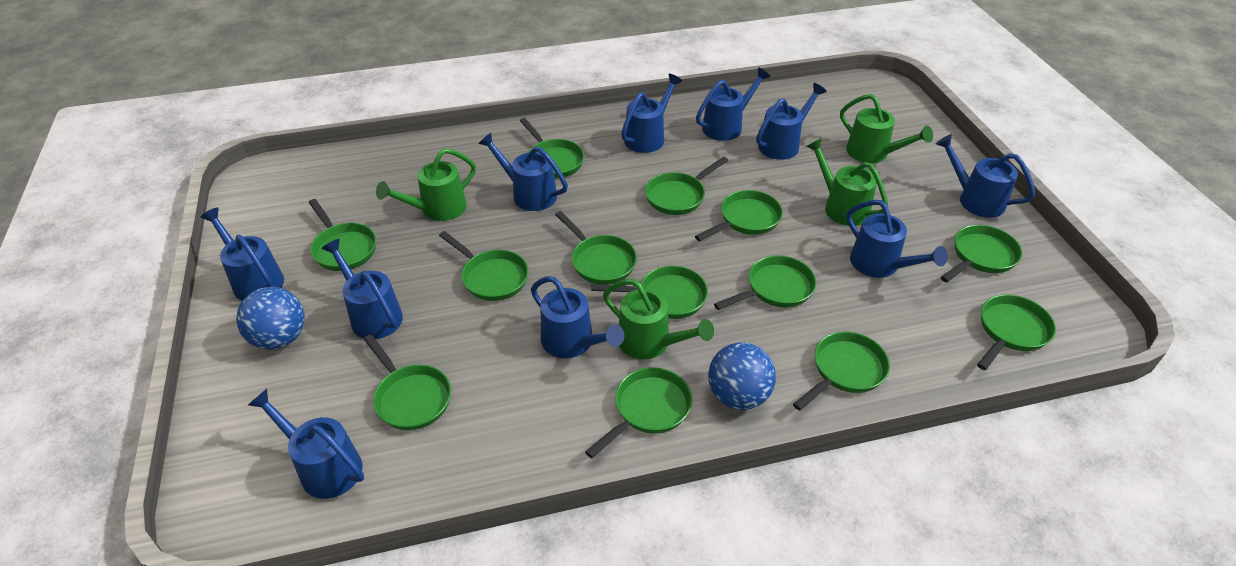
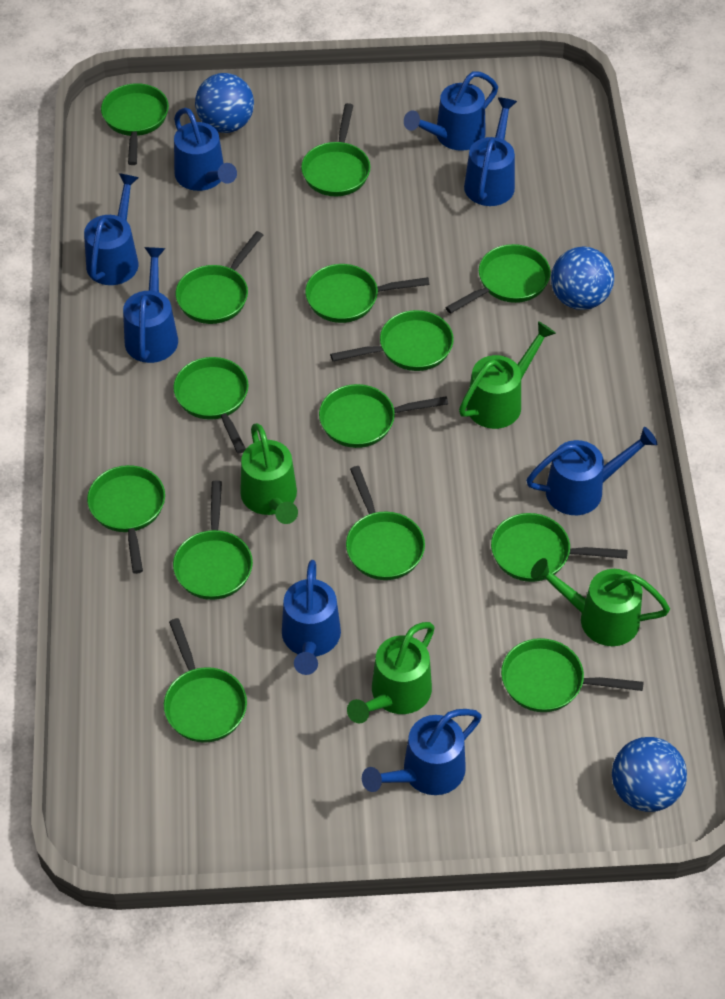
blue ball: 2 -> 3
blue watering can: 10 -> 8
green pan: 13 -> 14

